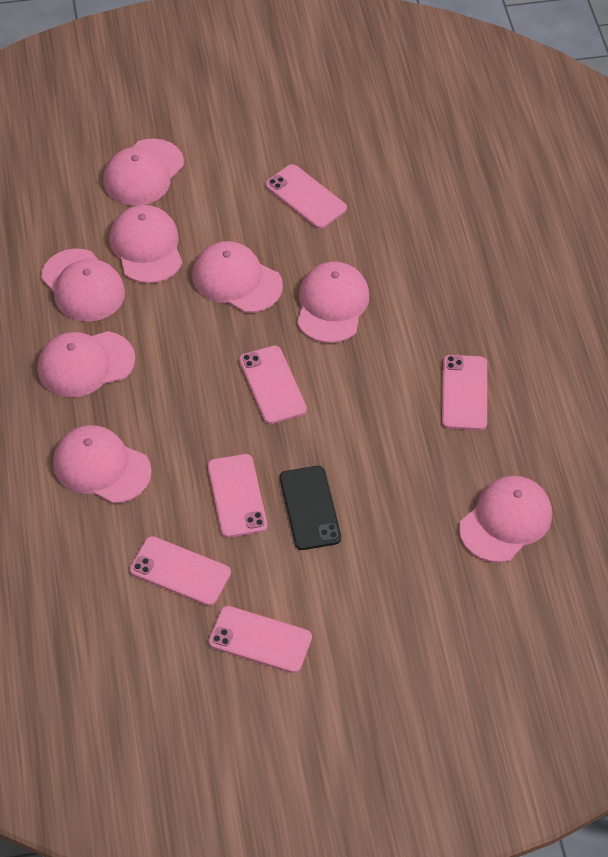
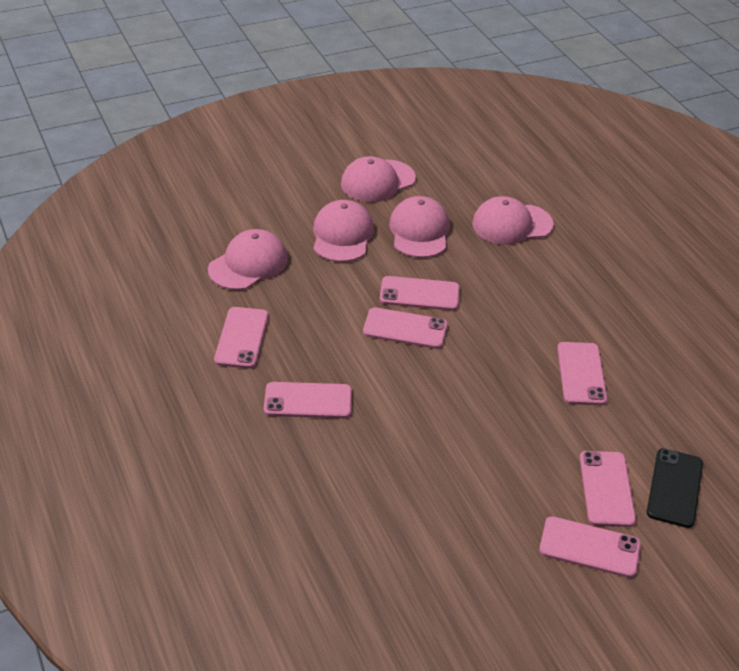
pink cap: 8 -> 5
pink phone: 6 -> 7

